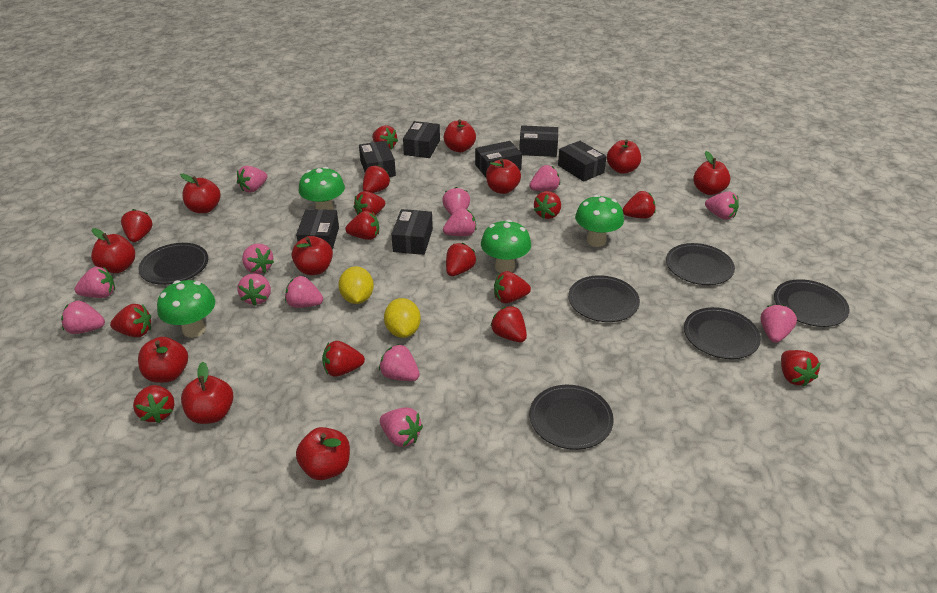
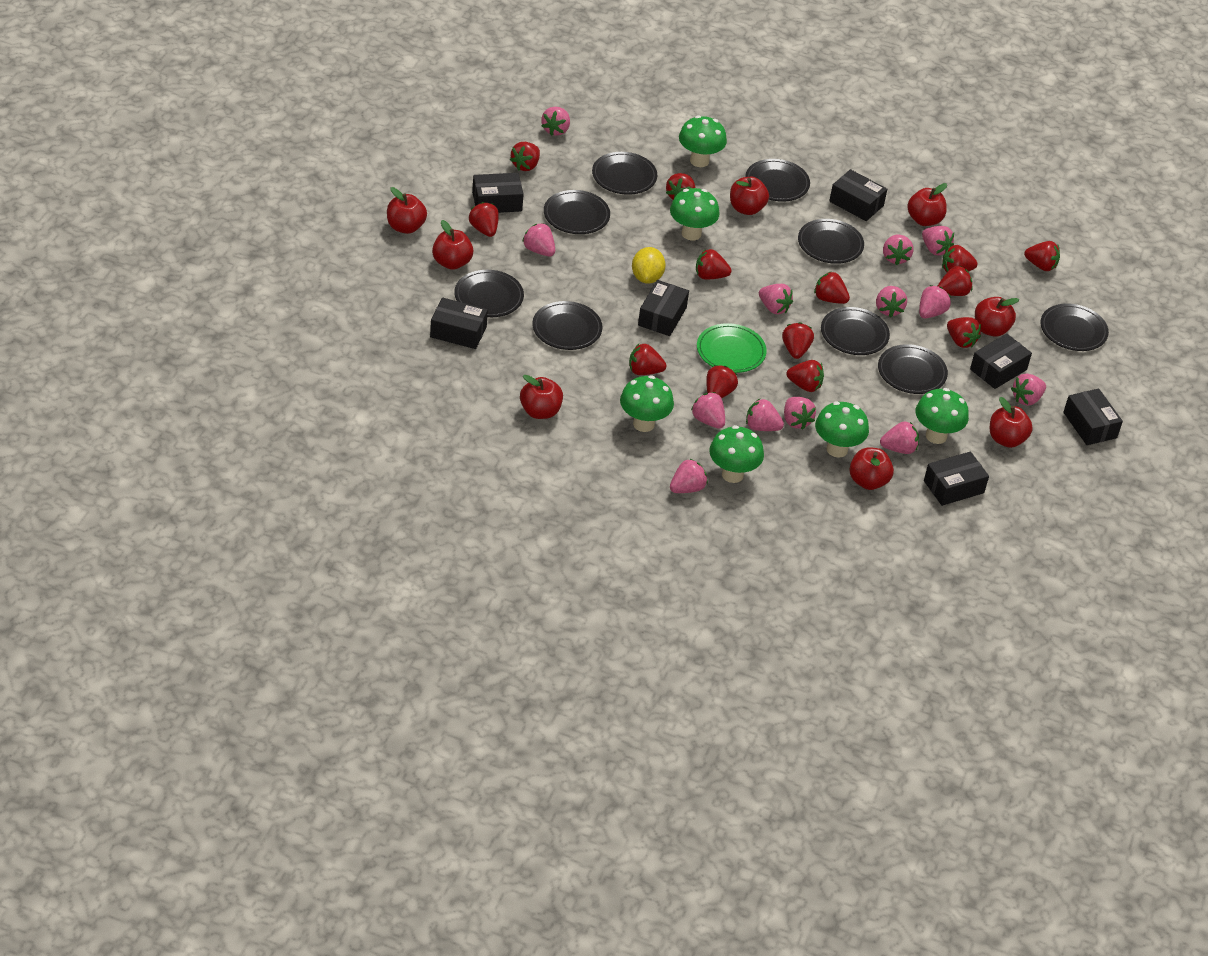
black plate: 6 -> 9
green mushroom: 4 -> 6
green plate: 0 -> 1
red apple: 10 -> 8
red strawberry: 14 -> 13
yellow lemon: 2 -> 1

